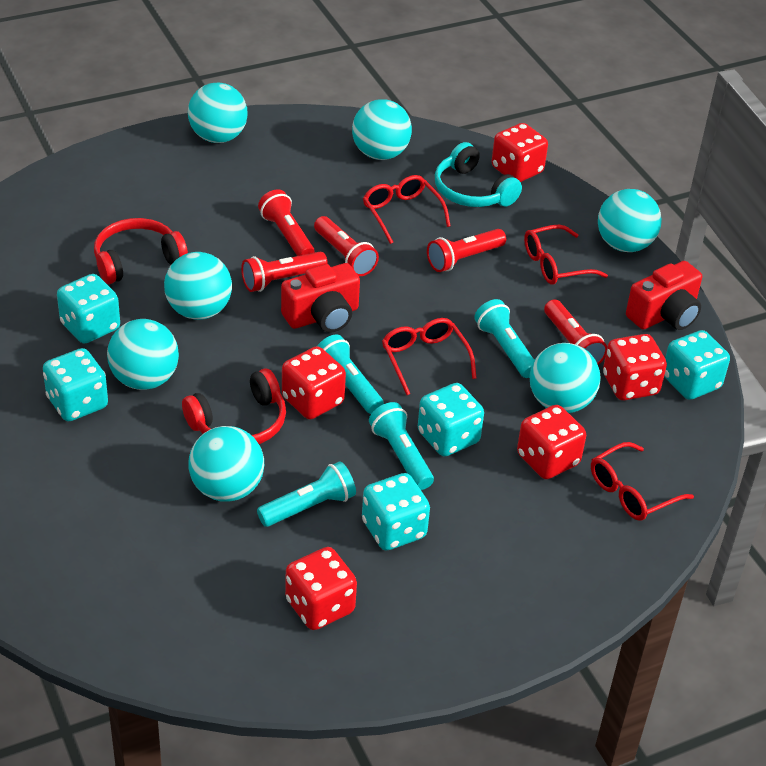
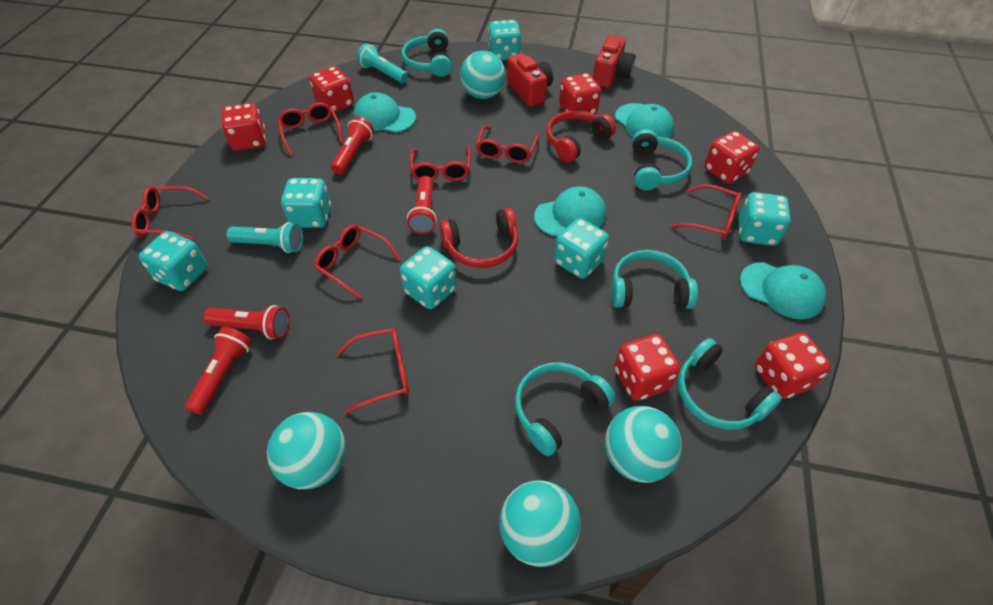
red dice: 5 -> 6
red flashlight: 5 -> 4
red glasses: 4 -> 7
turquoise ball: 7 -> 4
turquoise cap: 0 -> 4
turquoise dice: 5 -> 6
turquoise flashlight: 4 -> 2
turquoise headphones: 1 -> 5

